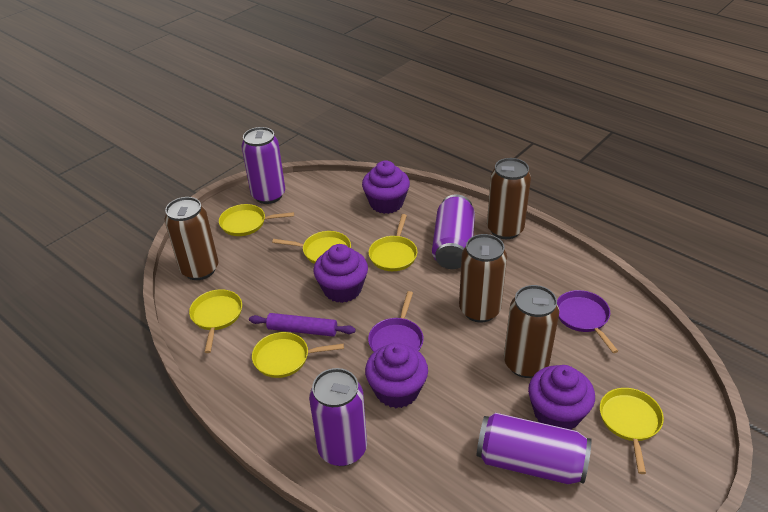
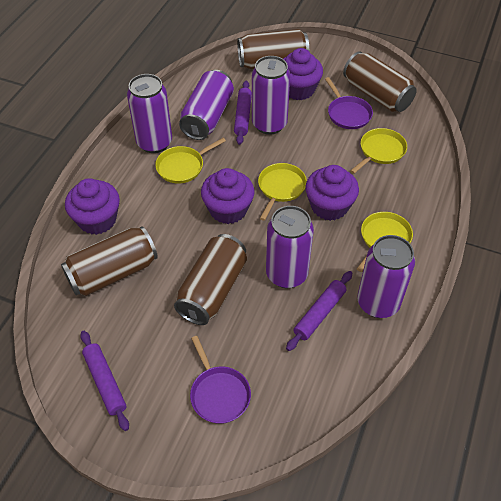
purple can: 4 -> 5
purple rolling pin: 1 -> 3
yellow pan: 6 -> 4

